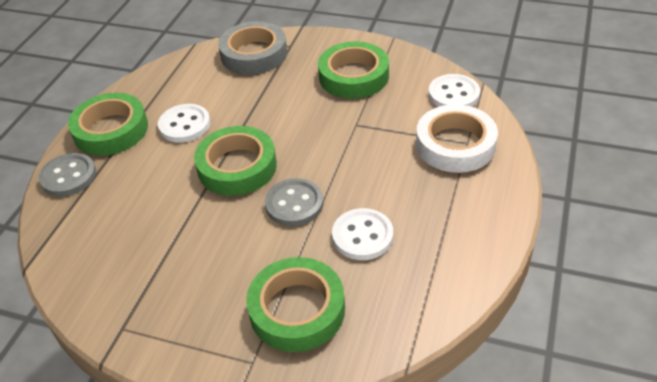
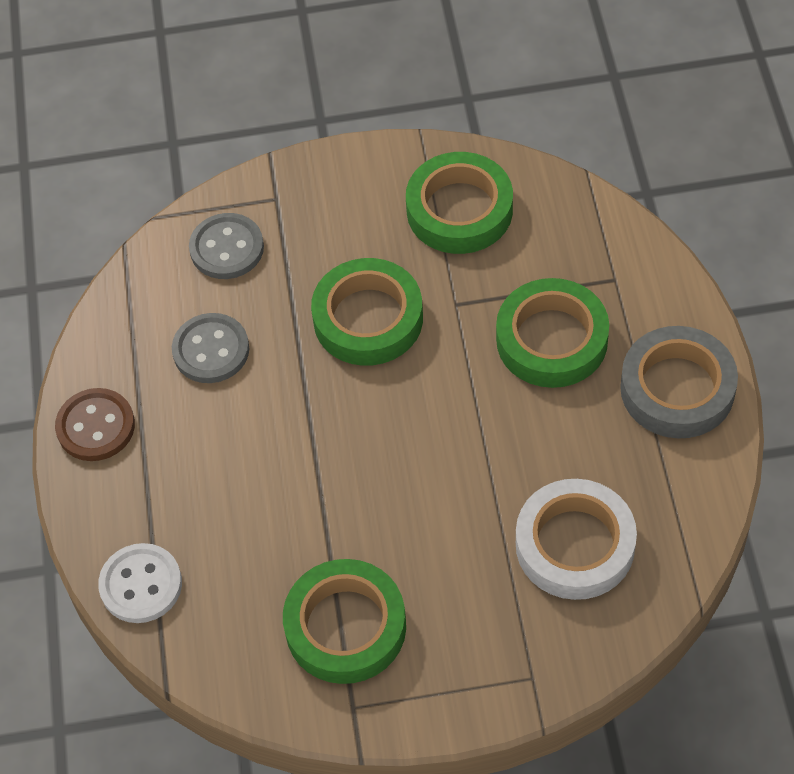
brown button: 0 -> 1
white button: 3 -> 1

